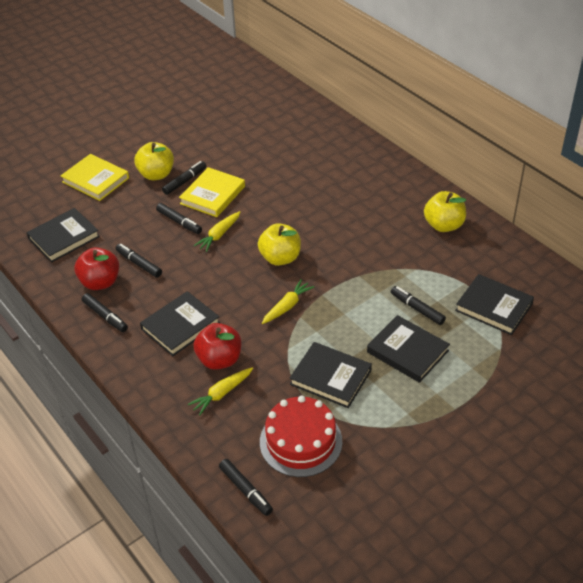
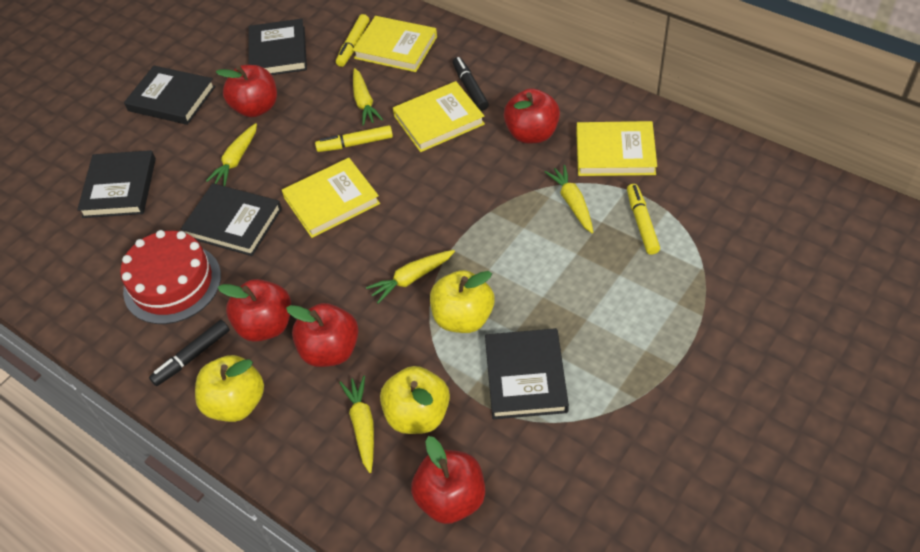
black marker: 6 -> 2
red apple: 2 -> 5
yellow book: 2 -> 4
yellow carrot: 3 -> 5
yellow marker: 0 -> 3

